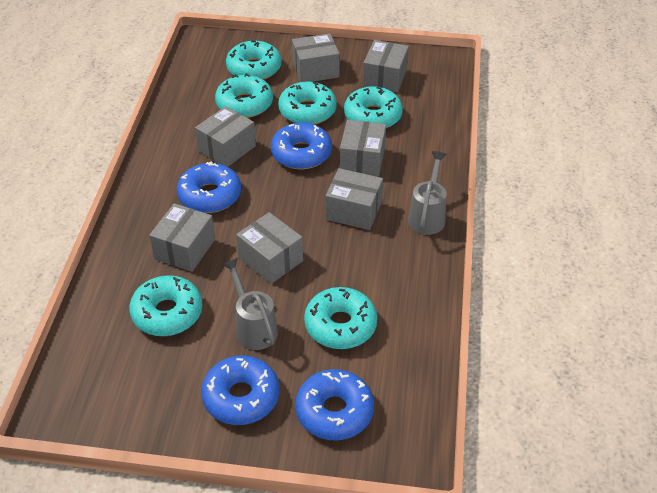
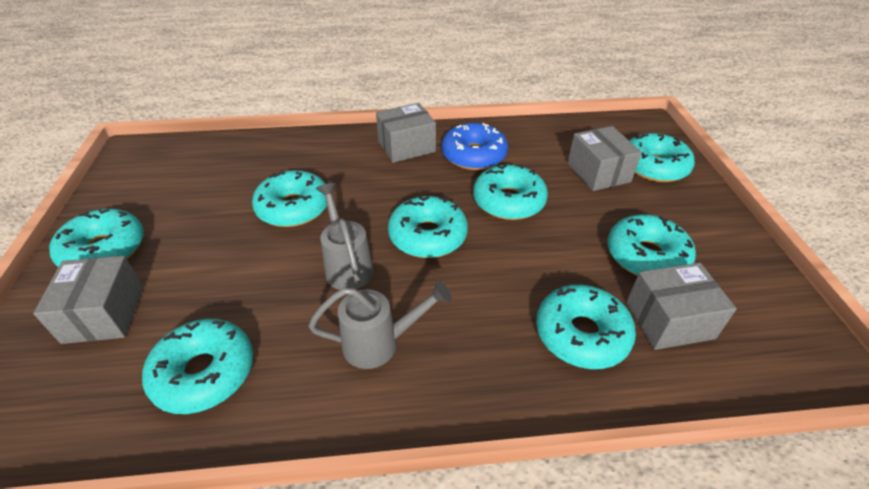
blue donut: 4 -> 1
grey box: 7 -> 4
turquoise donut: 6 -> 8

